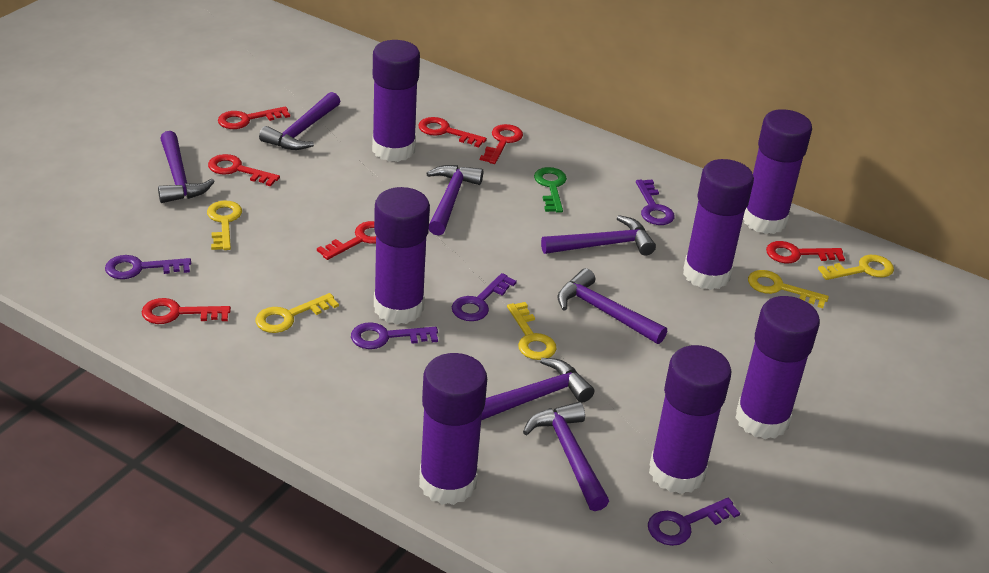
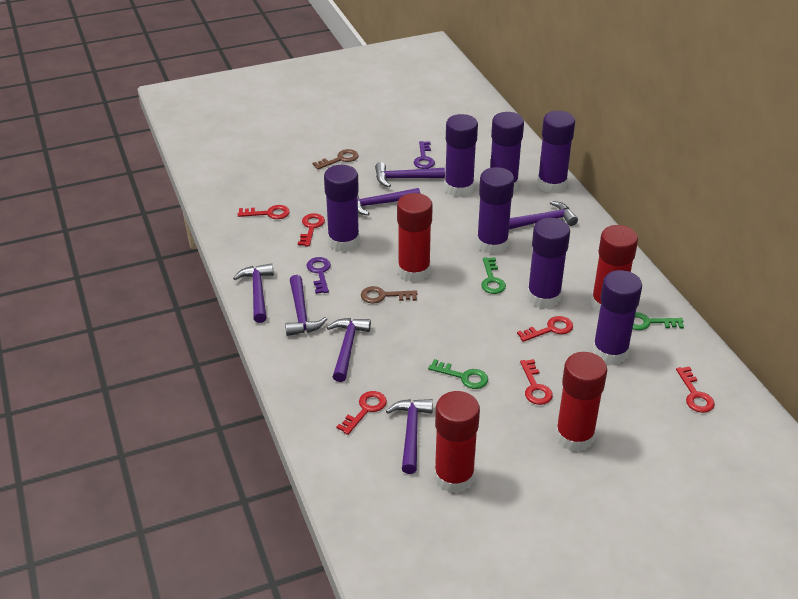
brown key: 0 -> 2
green key: 1 -> 3
purple key: 5 -> 2
red glue stick: 0 -> 4
red key: 7 -> 6
yellow key: 5 -> 0

